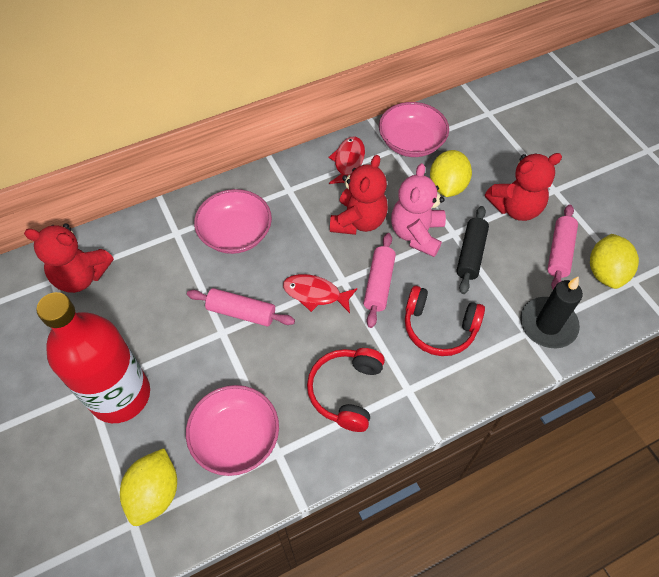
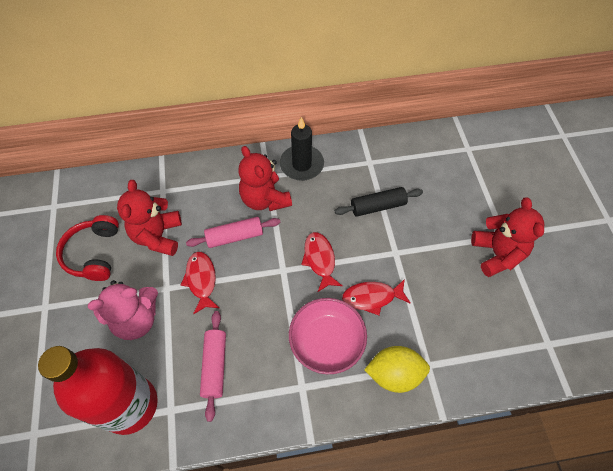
pink bowl: 3 -> 1
pink rolling pin: 3 -> 2
red fish: 2 -> 3
red headphones: 2 -> 1
yellow lemon: 3 -> 1

